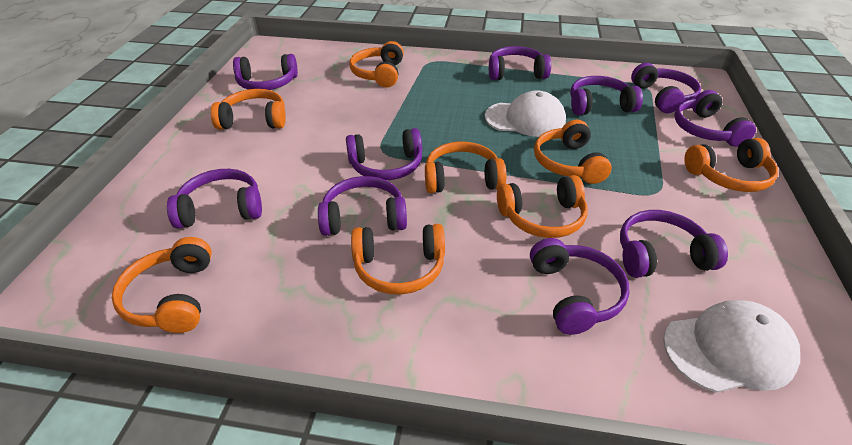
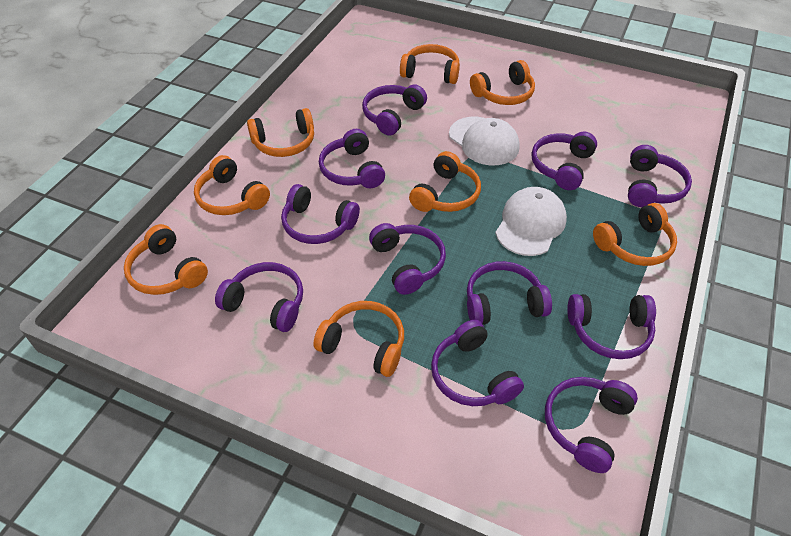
purple headphones: 10 -> 11

